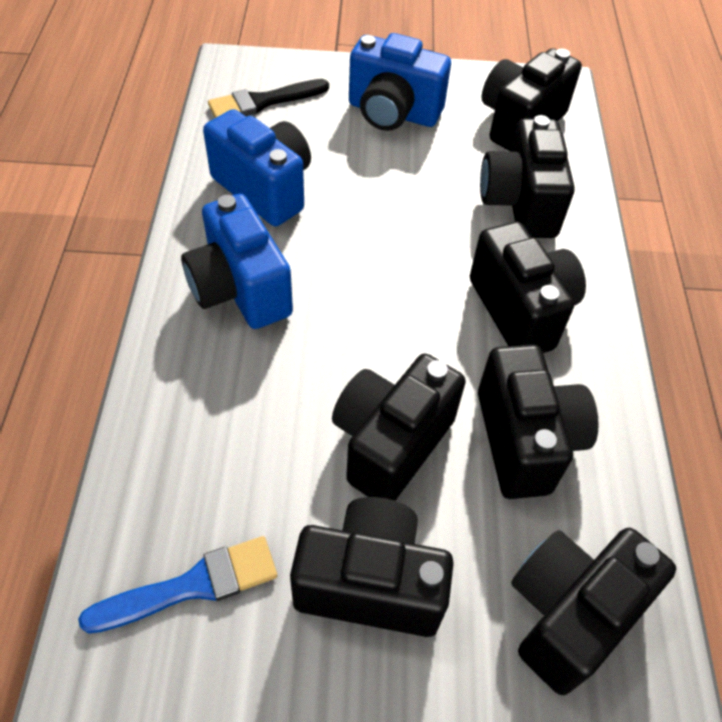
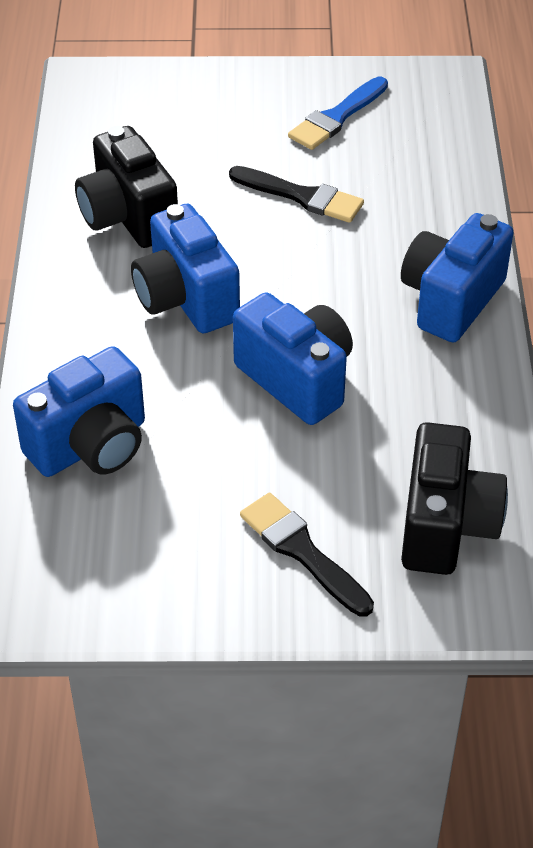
black brush: 1 -> 2
black camera: 7 -> 2
blue camera: 3 -> 4

